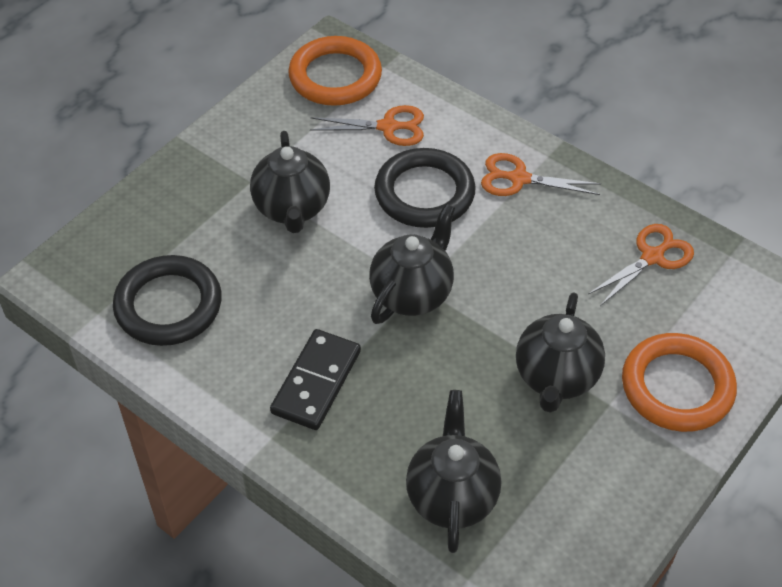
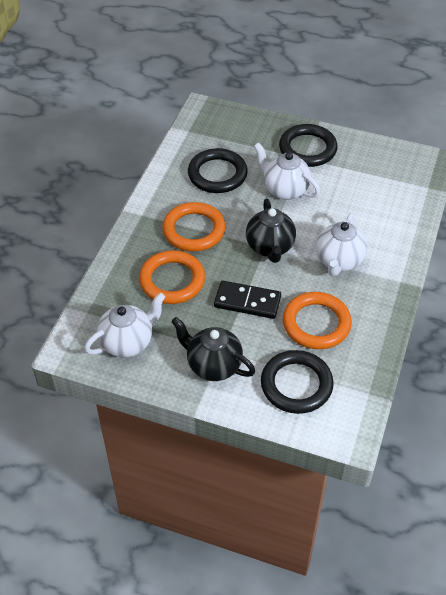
black ring: 2 -> 3
black teapot: 4 -> 2
orange ring: 2 -> 3
orange scissors: 3 -> 0
white teapot: 0 -> 3

